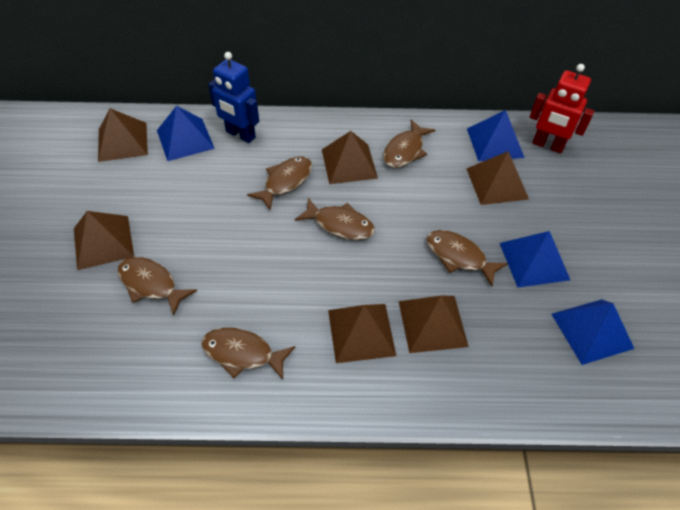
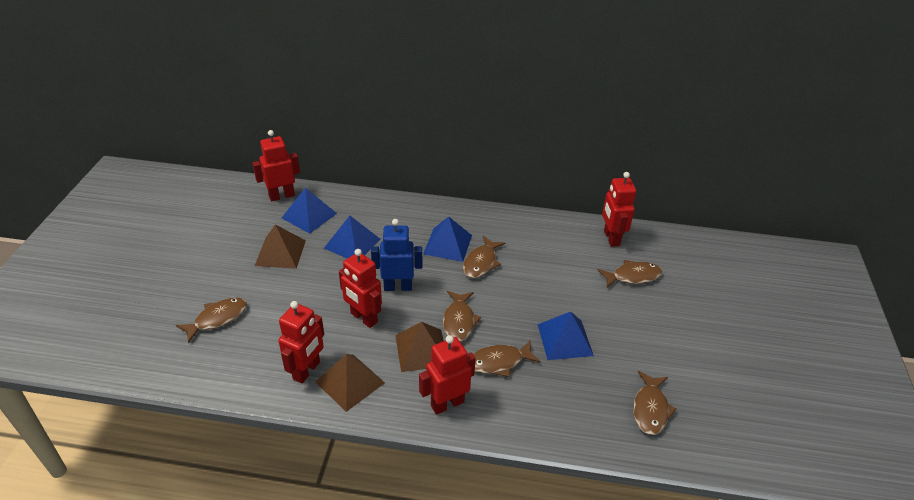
brown pyramid: 6 -> 3
red robot: 1 -> 5

